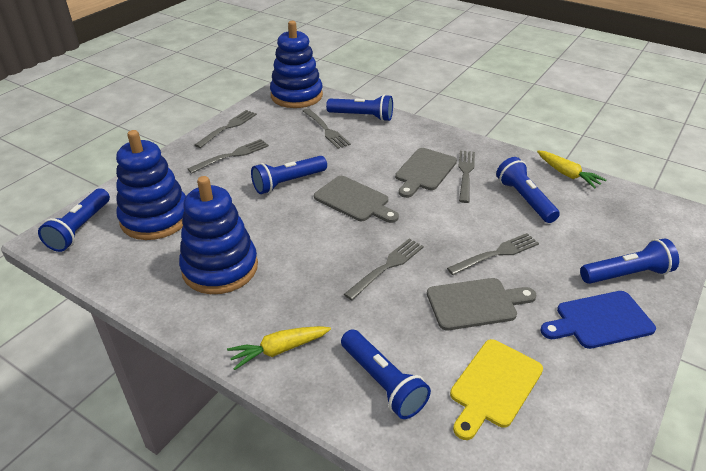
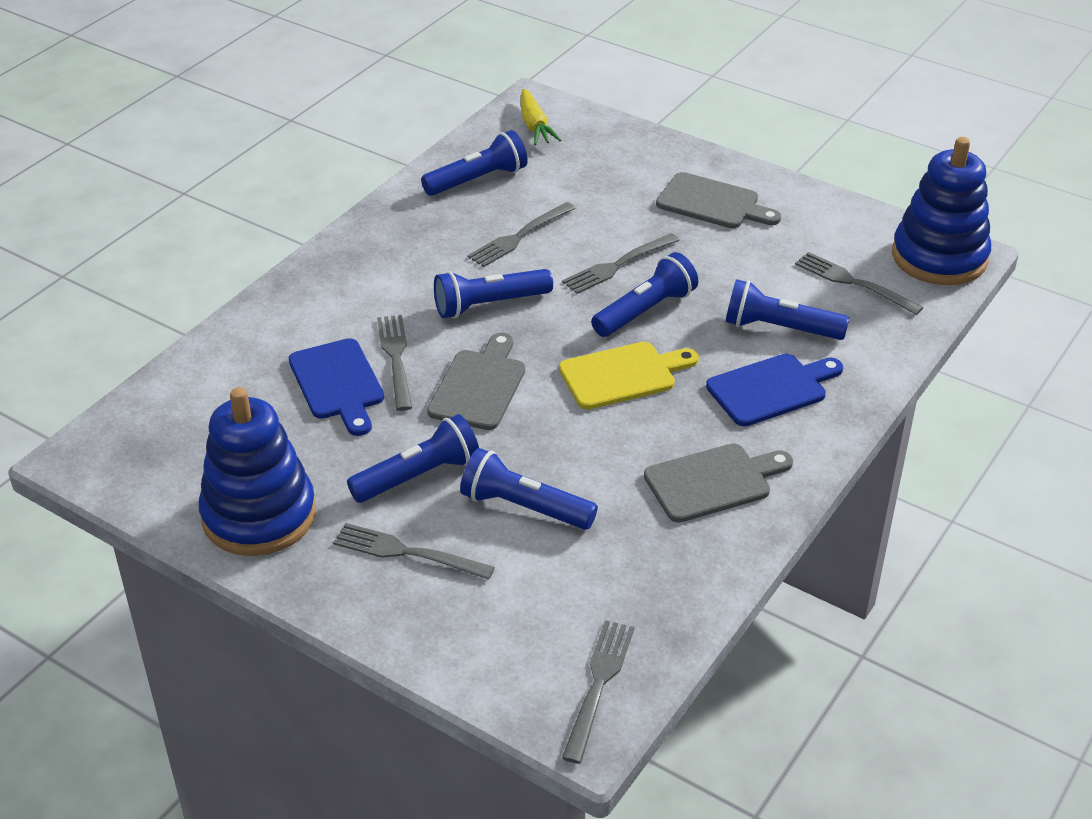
blue cutting board: 1 -> 2
blue stacking toy: 3 -> 2
yellow carrot: 2 -> 1

